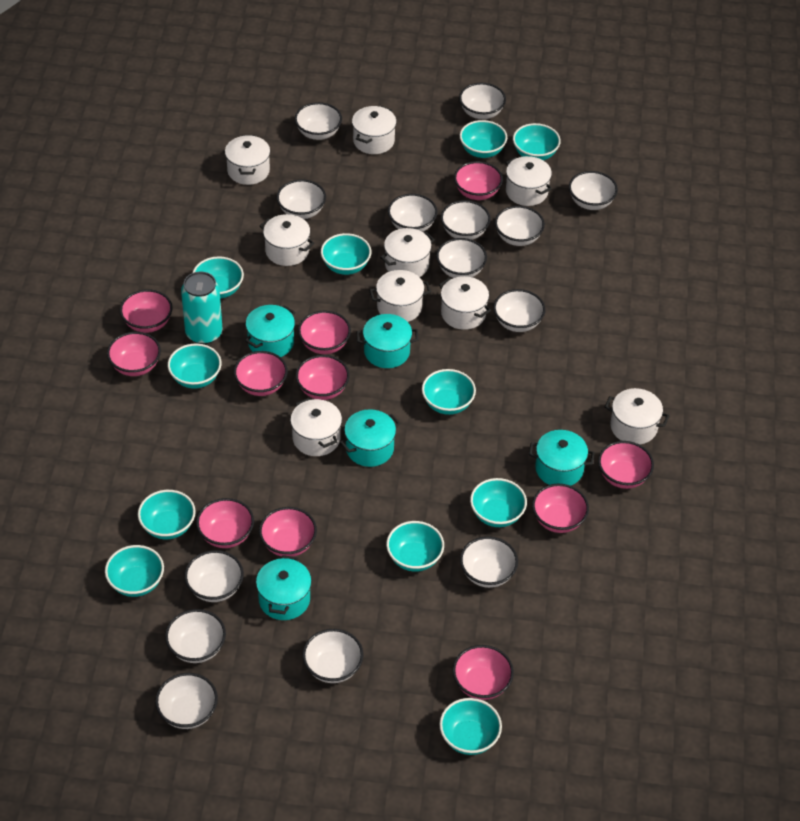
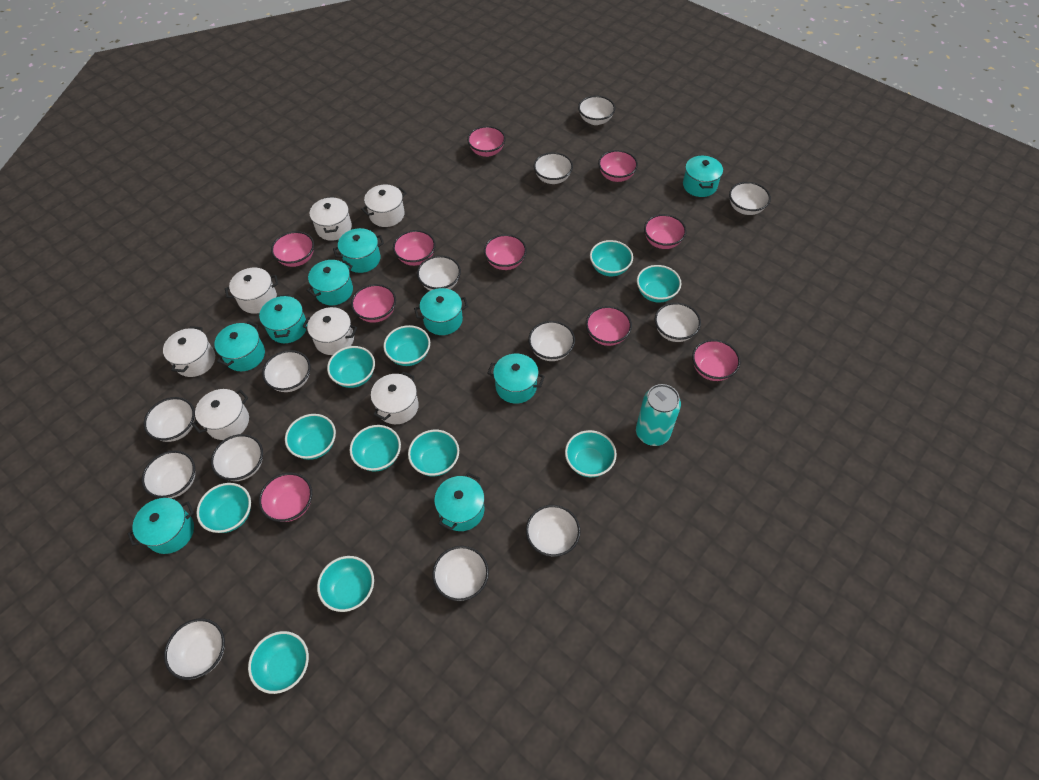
pink bowl: 11 -> 10
turquoise pot: 5 -> 9
white bowl: 14 -> 13
white pot: 9 -> 7

